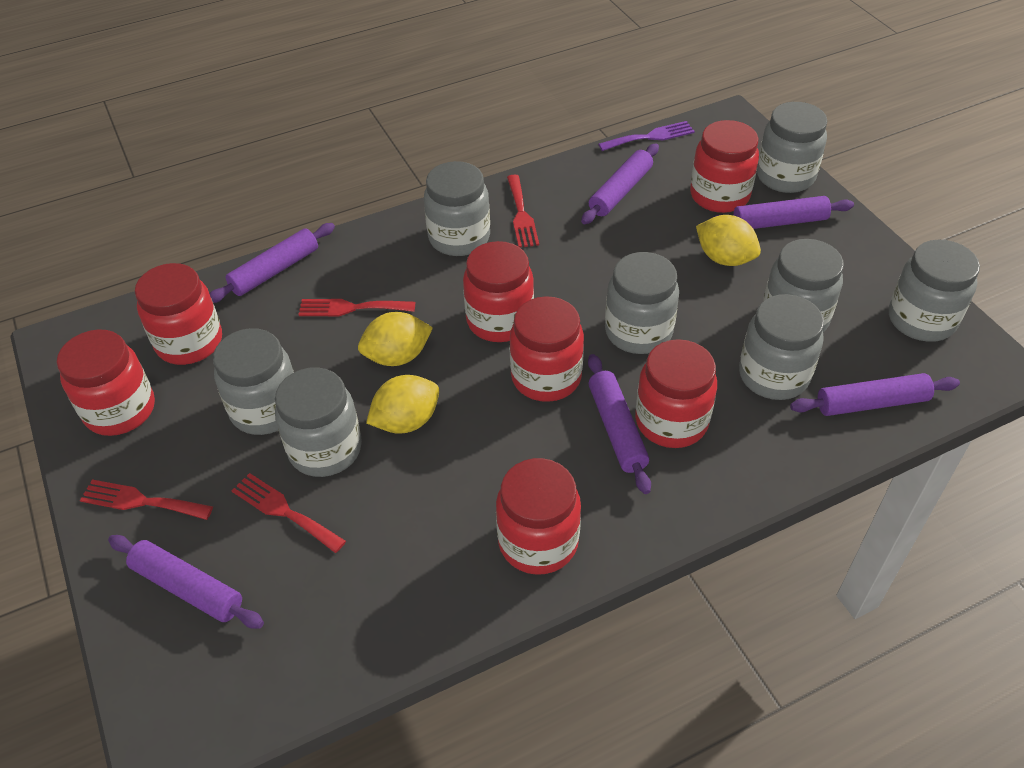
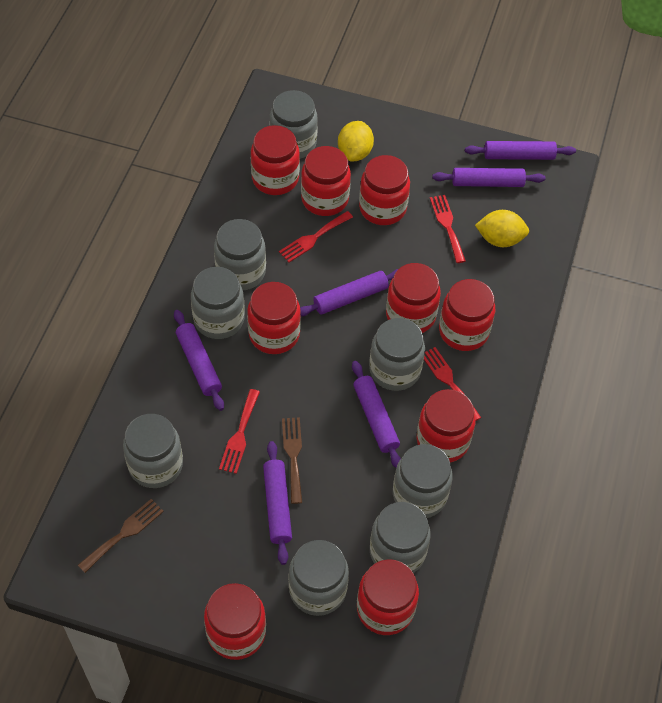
brown fork: 0 -> 2
purple fork: 1 -> 0
red jar: 7 -> 9
yellow lemon: 3 -> 2

